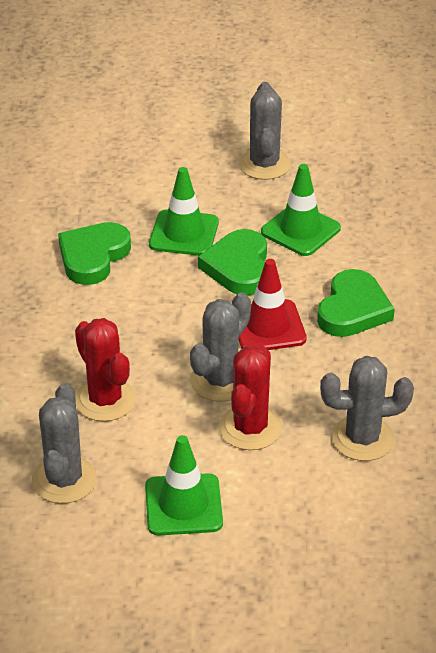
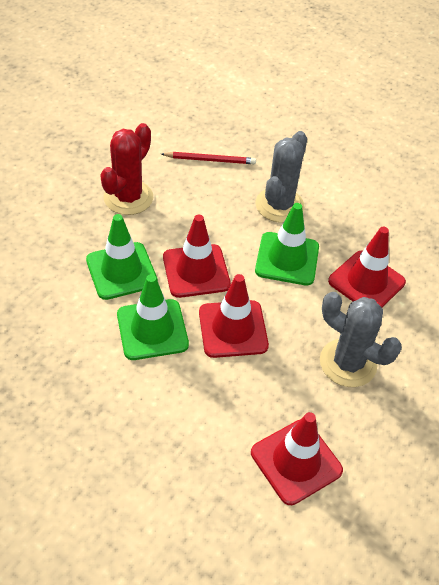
green heart: 3 -> 0
grey cactus: 4 -> 2
red cactus: 2 -> 1
red pencil: 0 -> 1
red traffic cone: 1 -> 4

